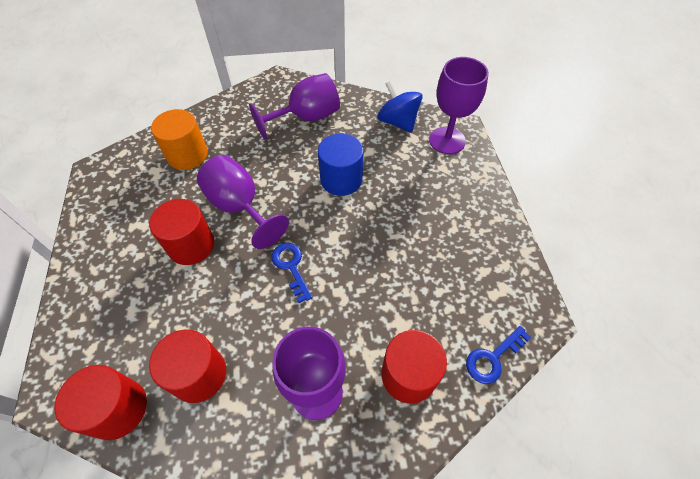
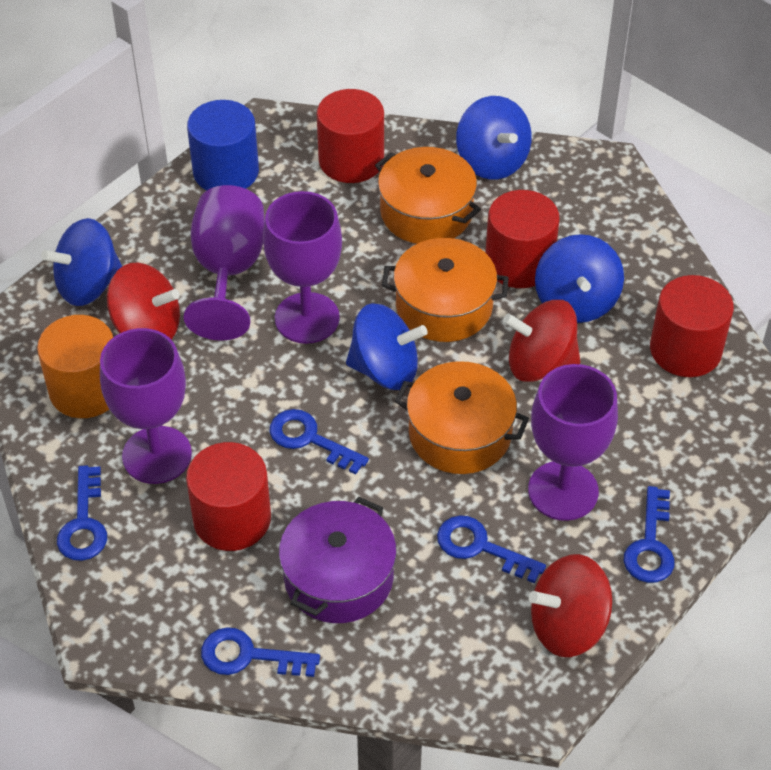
blue key: 2 -> 5
blue spinning top: 1 -> 4
orange pot: 0 -> 3
purple pot: 0 -> 1
red spinning top: 0 -> 3

